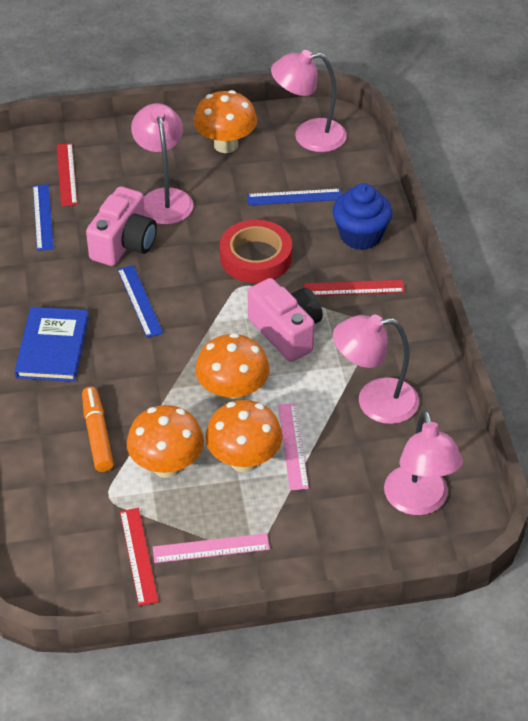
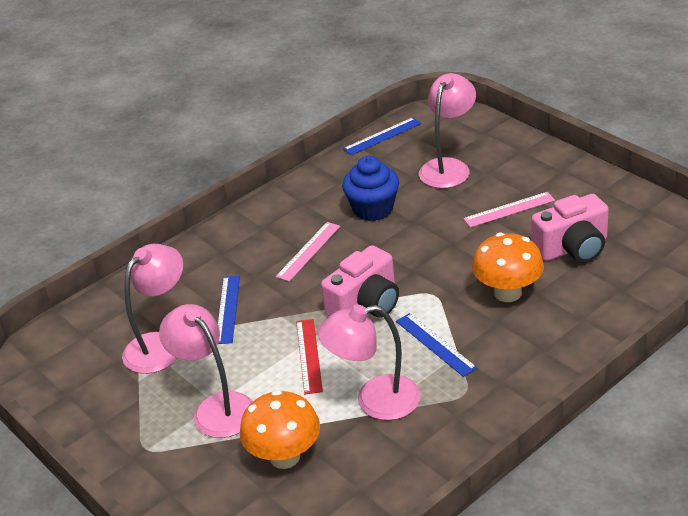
blue book: 1 -> 0
orange marker: 1 -> 0
orange mushroom: 4 -> 2
red ruler: 3 -> 1
red tape: 1 -> 0

